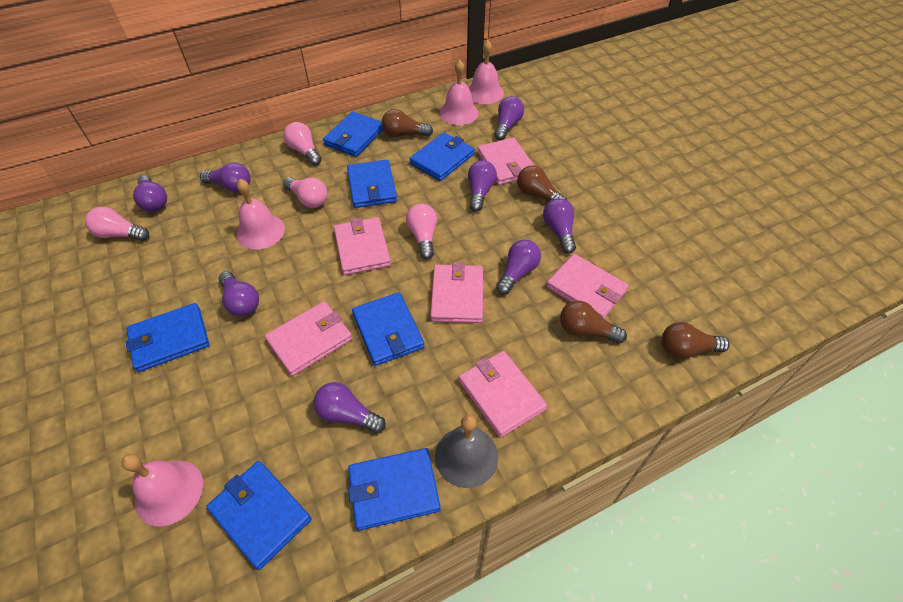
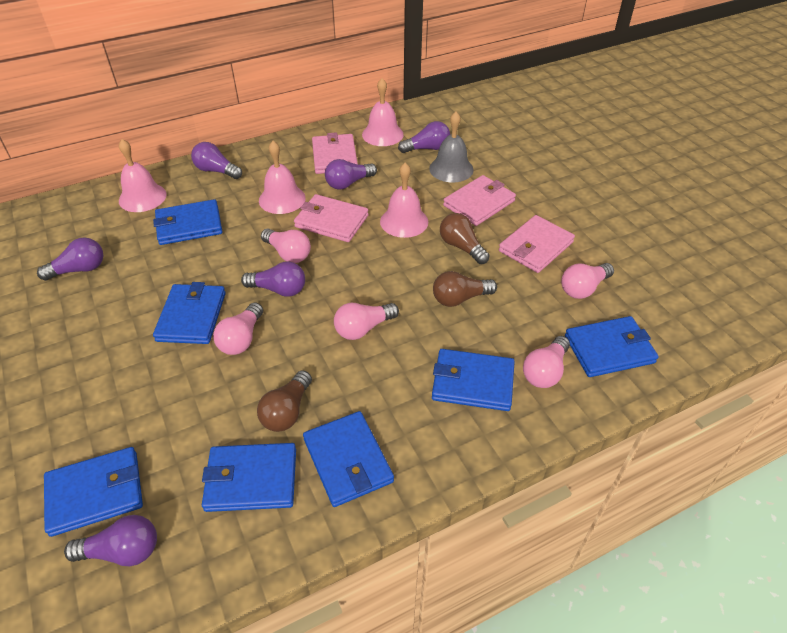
brown light bulb: 4 -> 3
pink light bulb: 4 -> 5
pink wallet: 6 -> 4
purple light bulb: 8 -> 6

